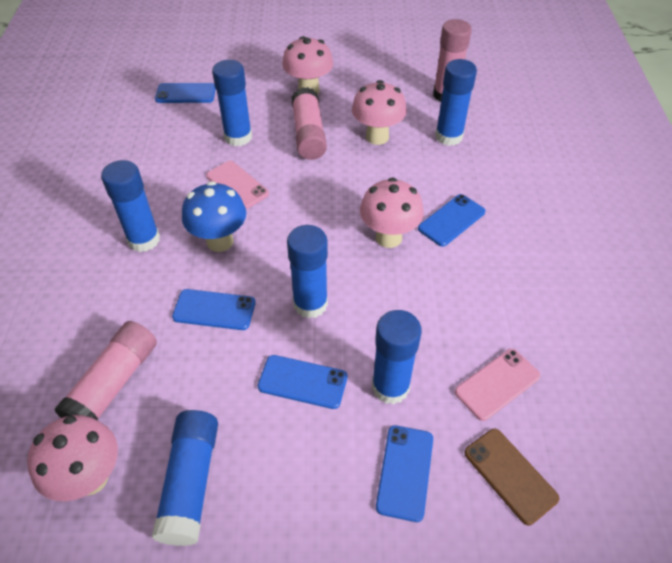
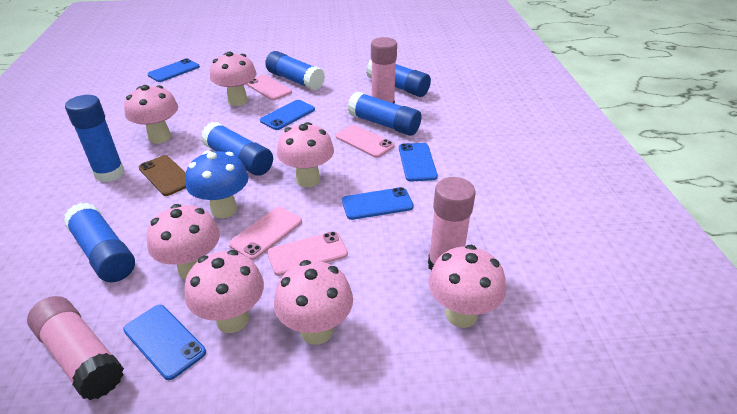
pink mushroom: 4 -> 7
pink phone: 2 -> 4

